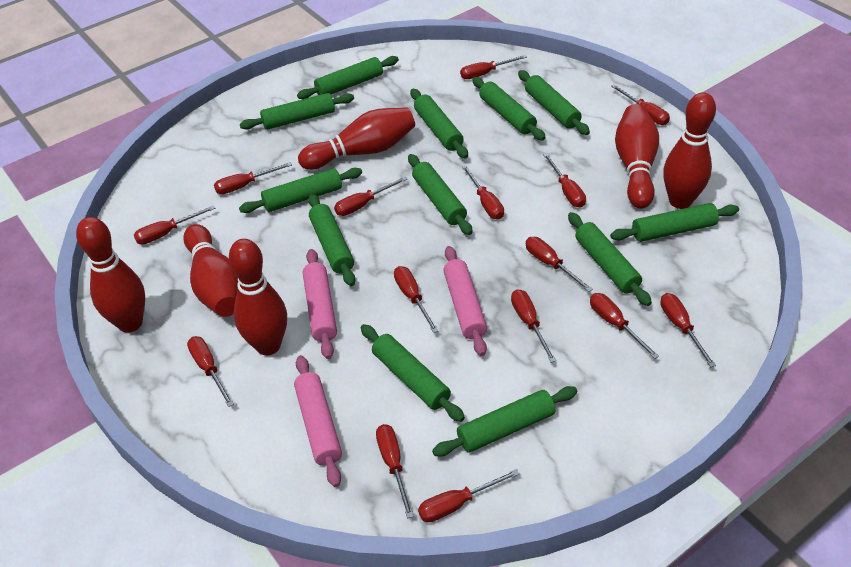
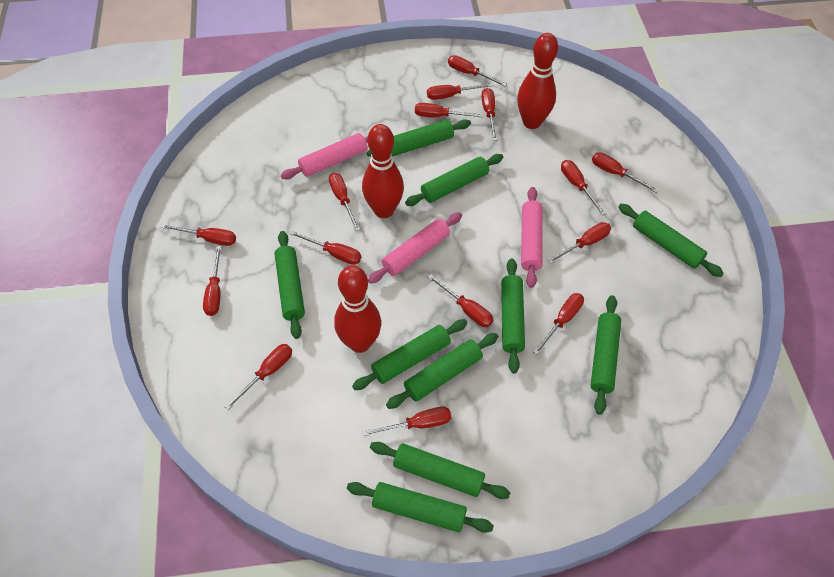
green rolling pin: 12 -> 10
red bowling pin: 6 -> 3

